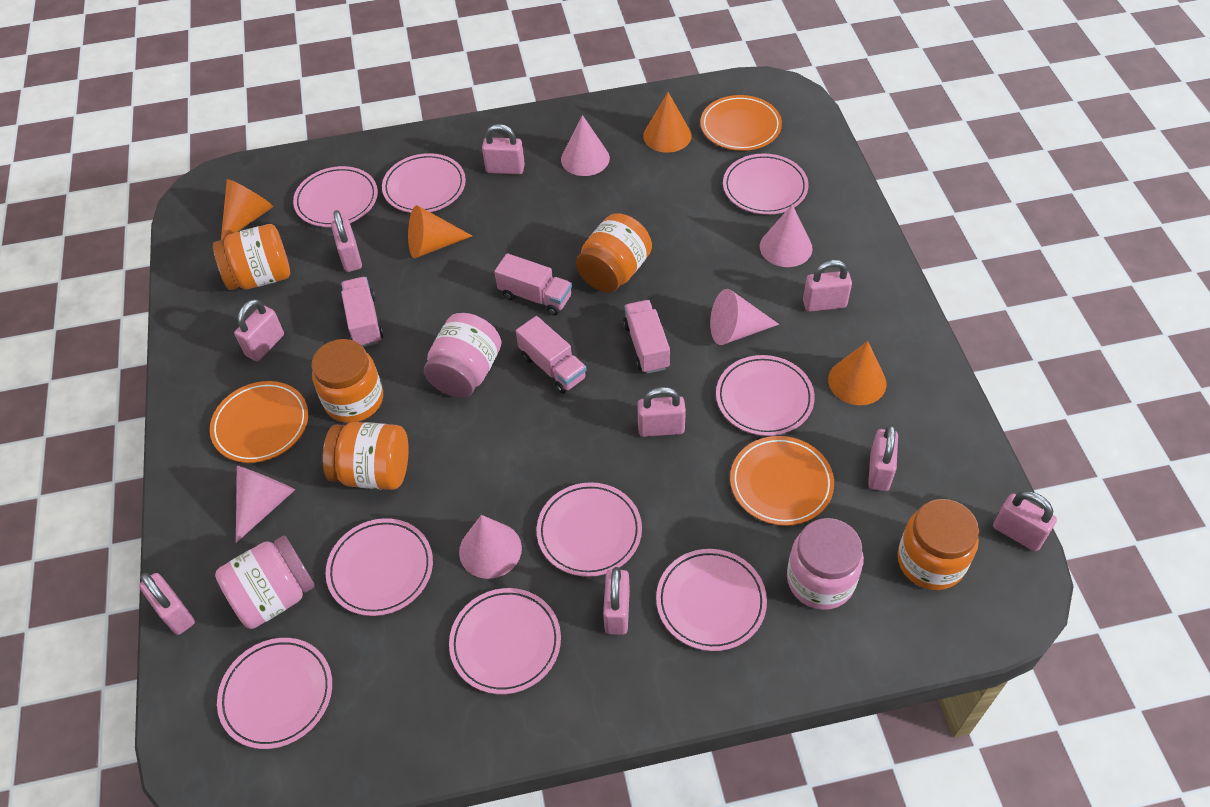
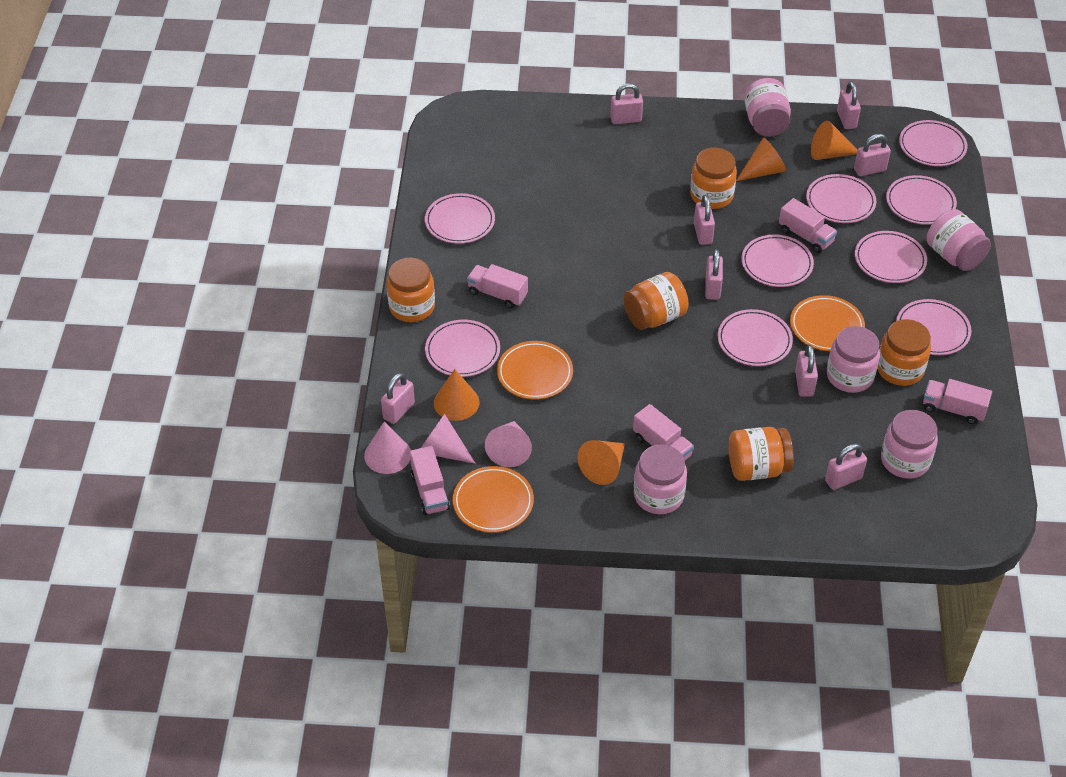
pink cone: 5 -> 3
pink jar: 3 -> 5
pink padlock: 9 -> 8
pink truck: 4 -> 5

